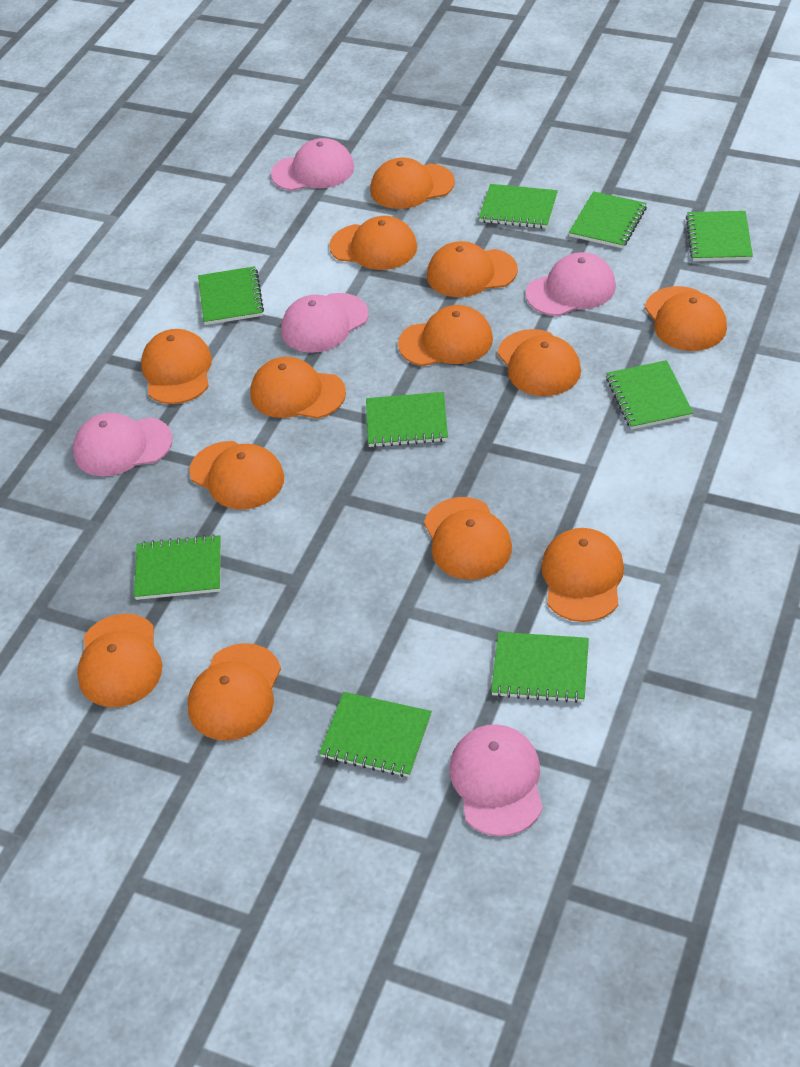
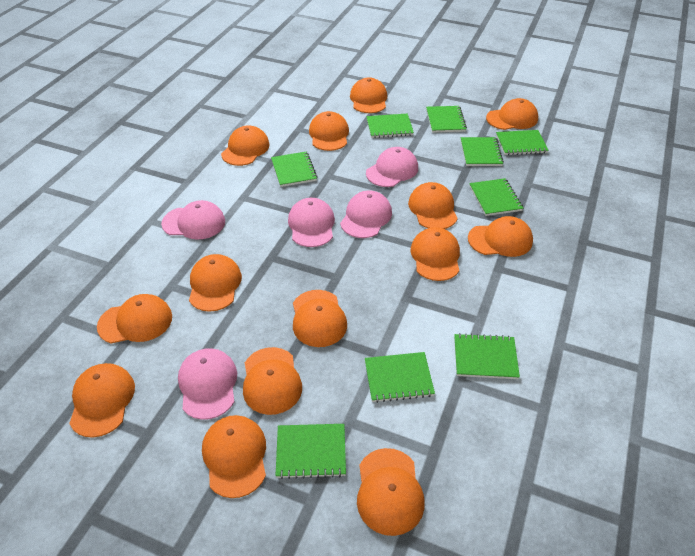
orange cap: 13 -> 14

